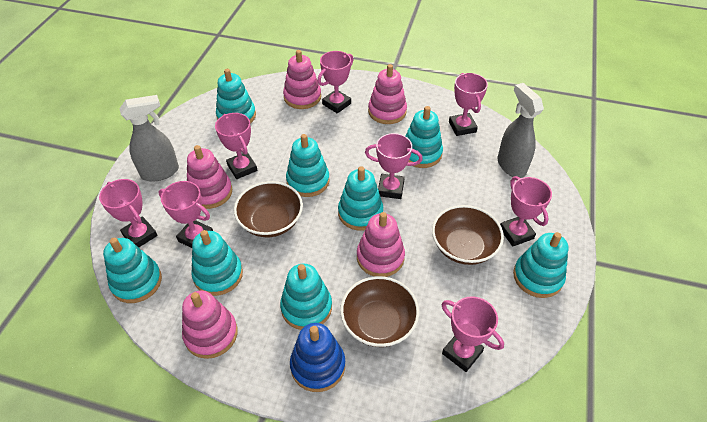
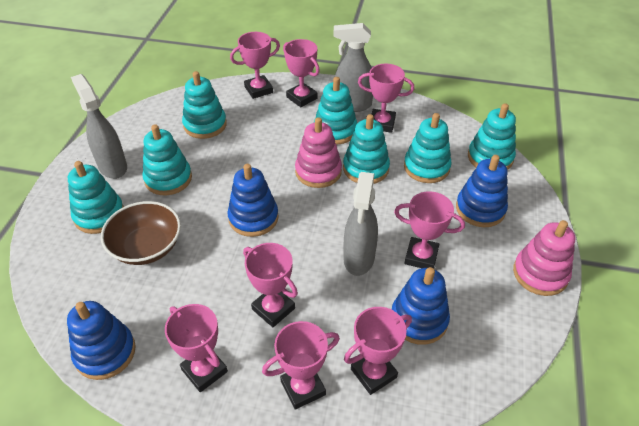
blue stacking toy: 1 -> 4
brown bowl: 3 -> 1
grey spray bottle: 2 -> 3
pink stacking toy: 5 -> 2
turquoise stacking toy: 8 -> 7

